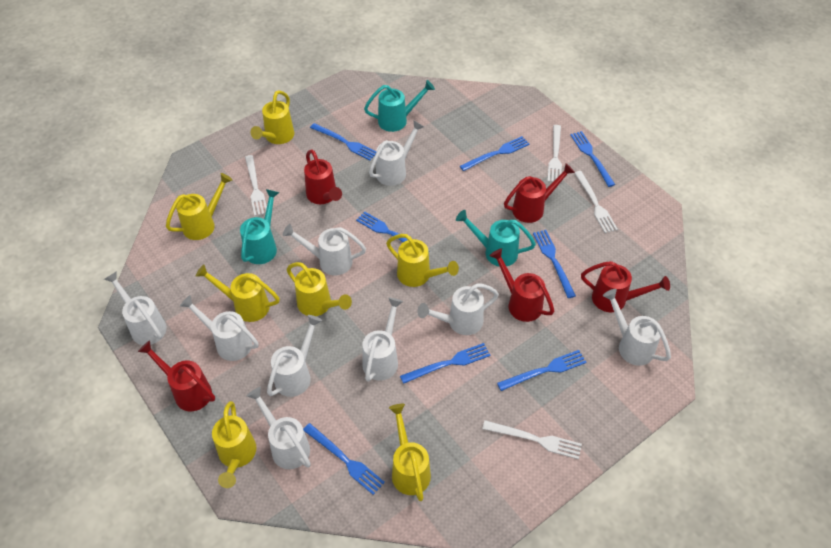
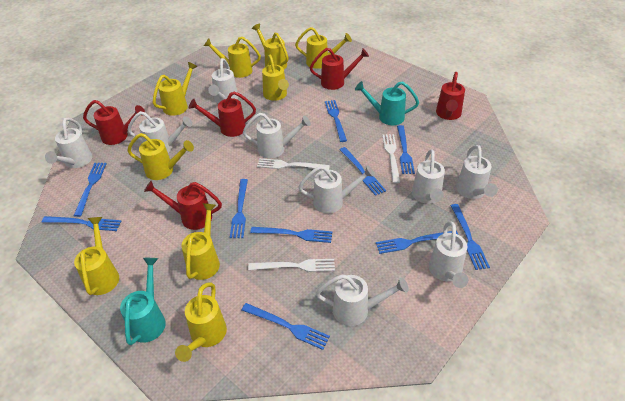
blue fork: 8 -> 10
turquoise watering can: 3 -> 2
white fork: 4 -> 3
yellow watering can: 7 -> 9

